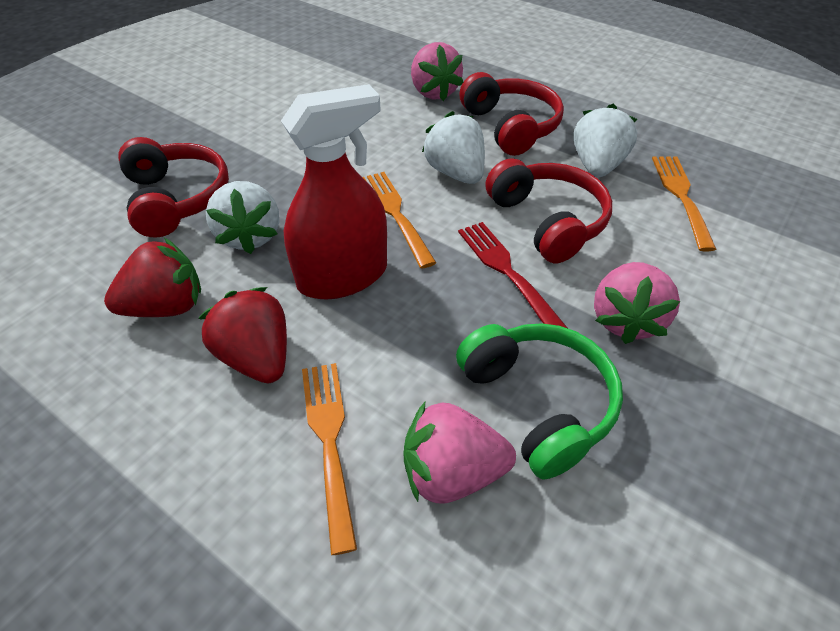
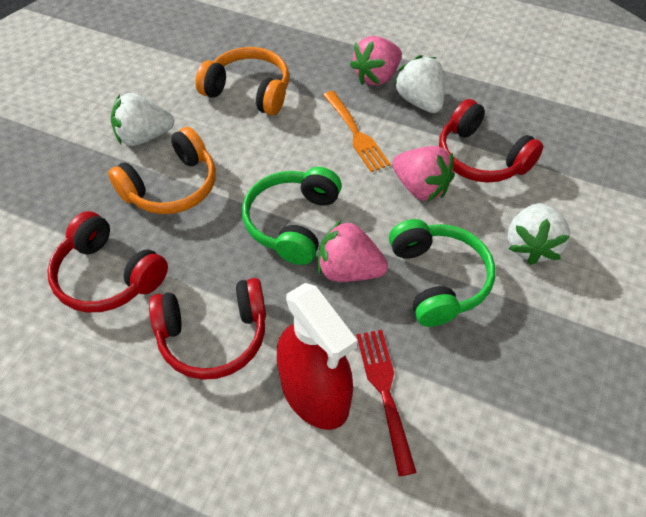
green headphones: 1 -> 2
orange fork: 3 -> 1
orange headphones: 0 -> 2
red strawberry: 2 -> 0

